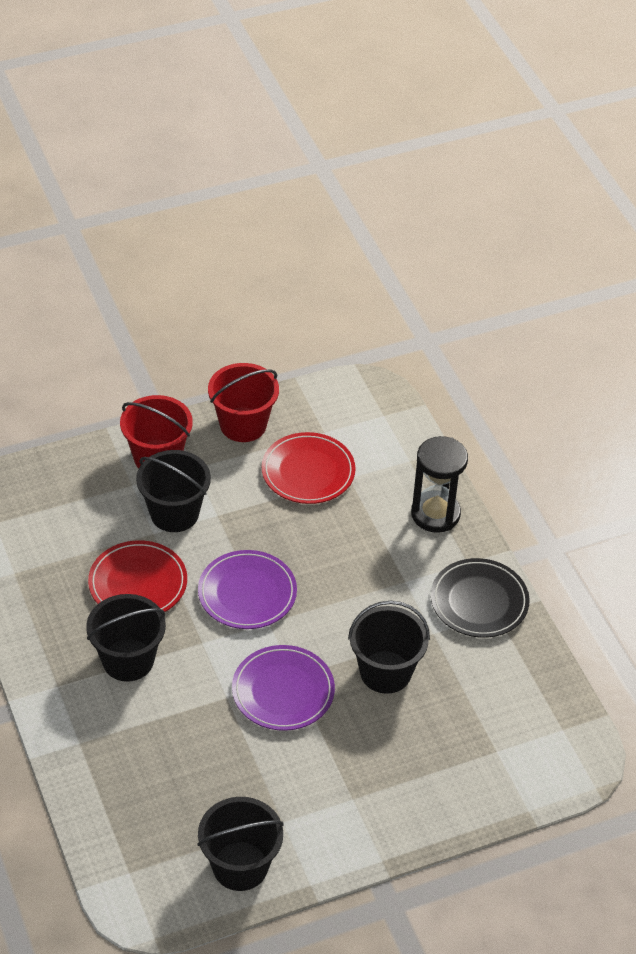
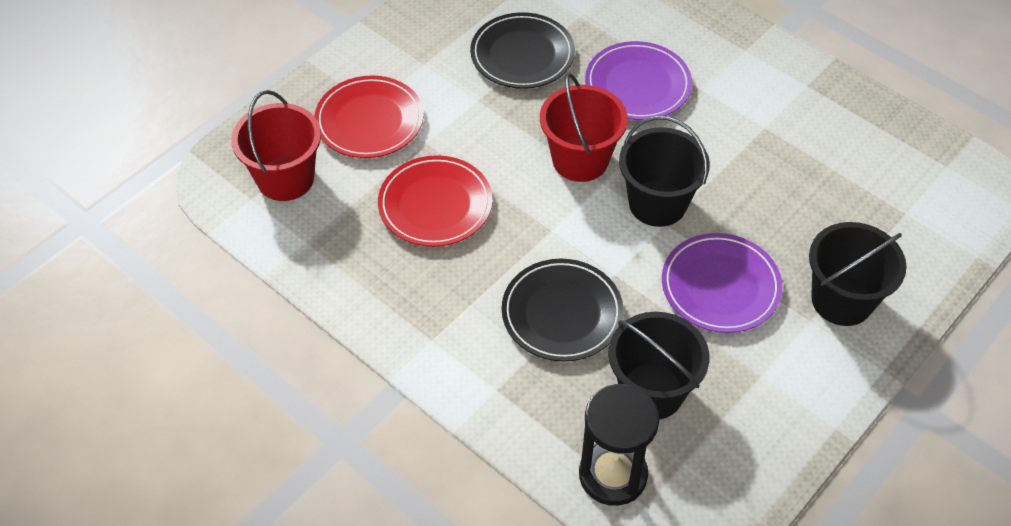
black bucket: 4 -> 3
black plate: 1 -> 2

